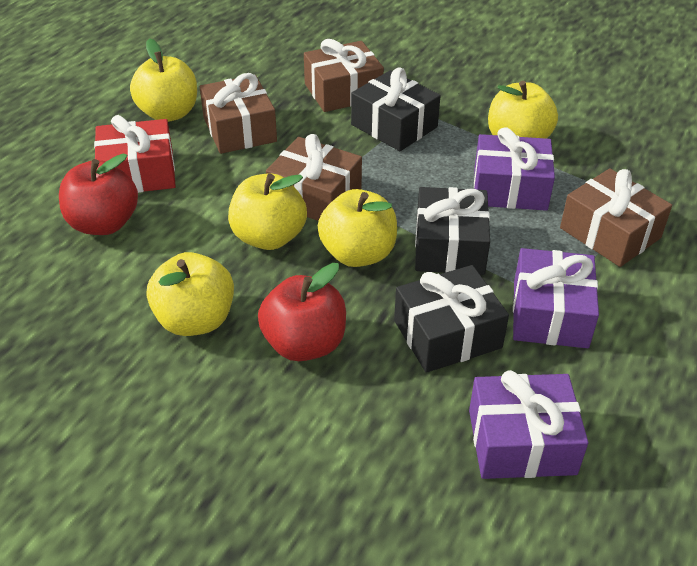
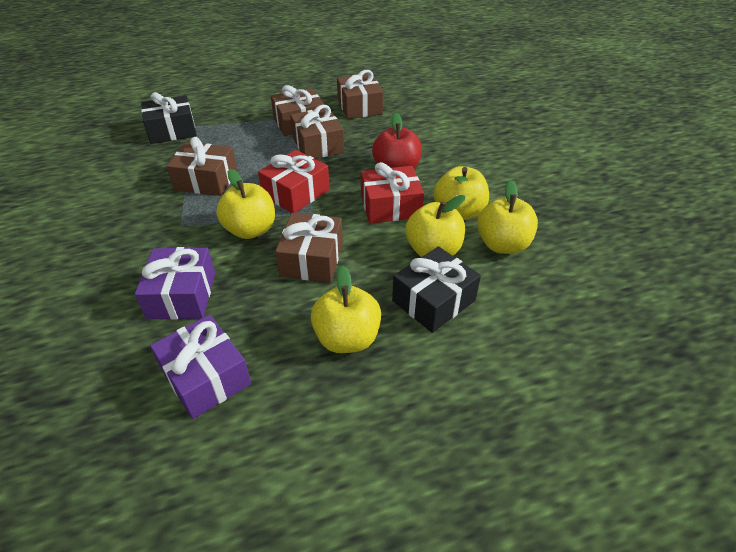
black gift: 3 -> 2
brown gift: 4 -> 5
purple gift: 3 -> 2
red apple: 2 -> 1
red gift: 1 -> 2

